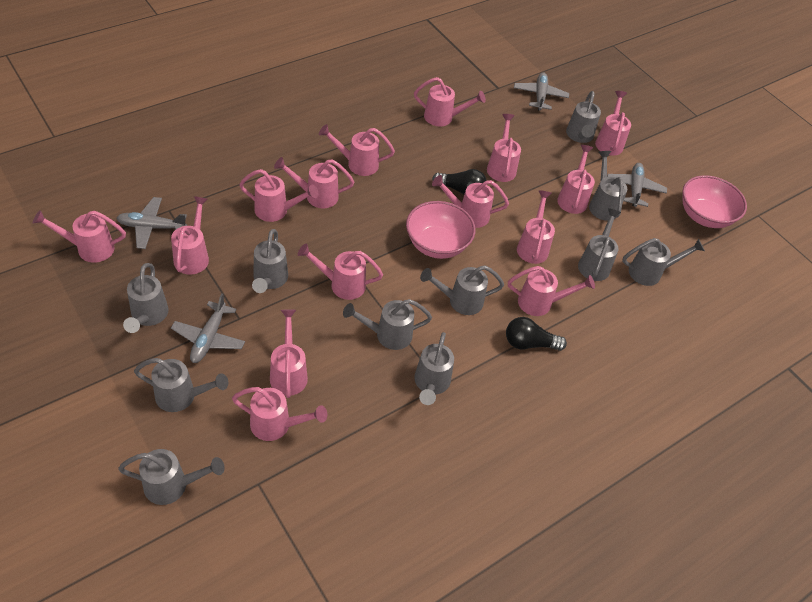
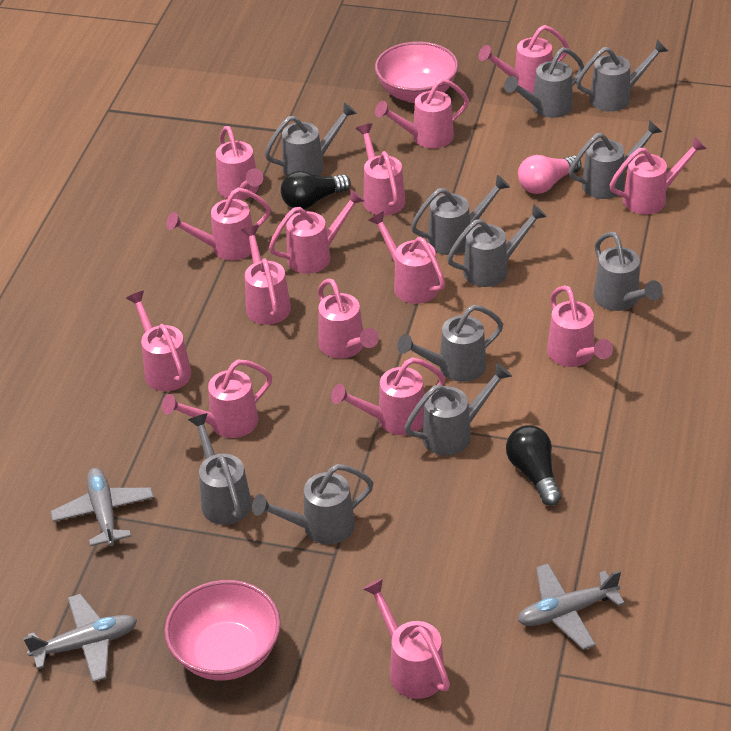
grey plane: 4 -> 3
pink light bulb: 0 -> 1

